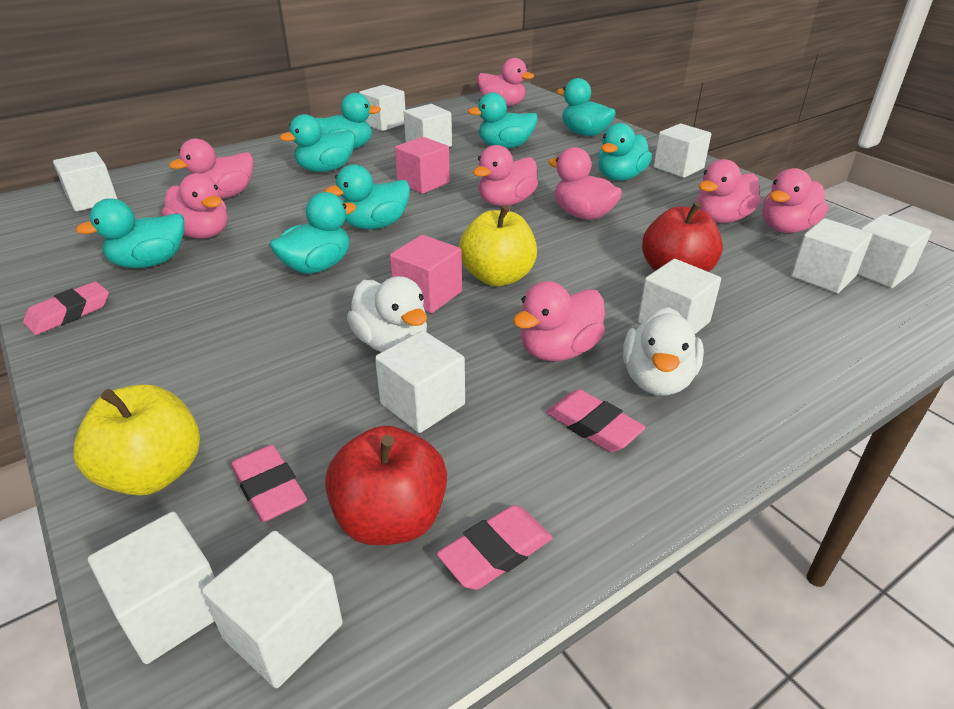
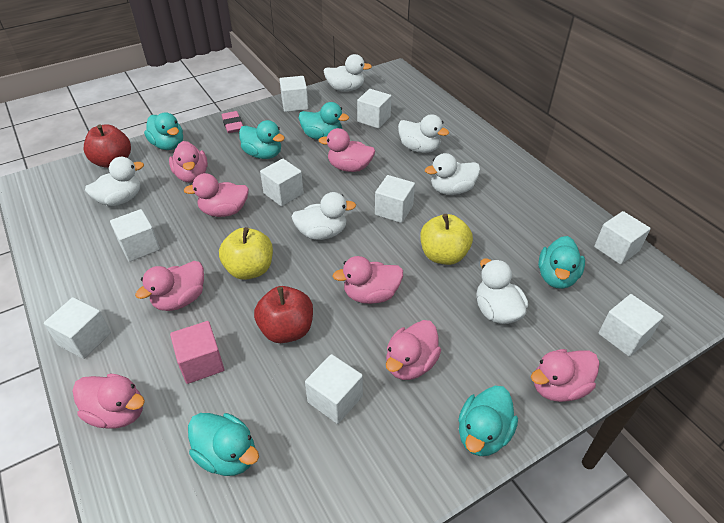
pink cube: 2 -> 1
pink eraser: 4 -> 1
turquoise duck: 8 -> 6
white cube: 10 -> 9
white duck: 2 -> 6

